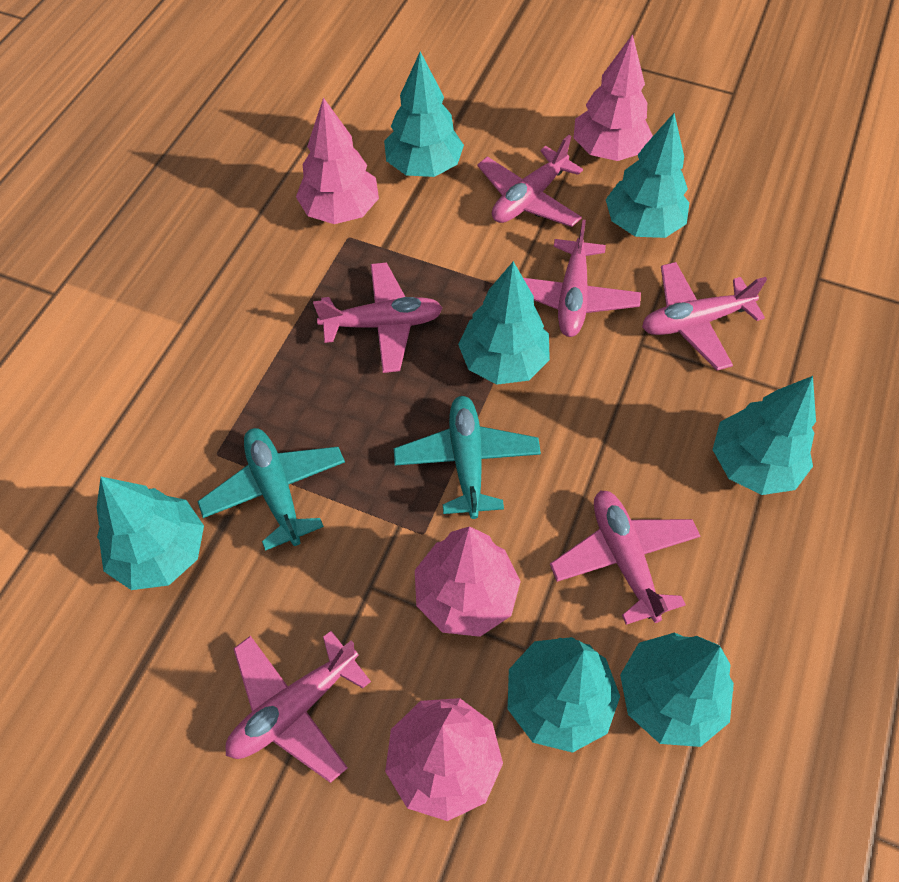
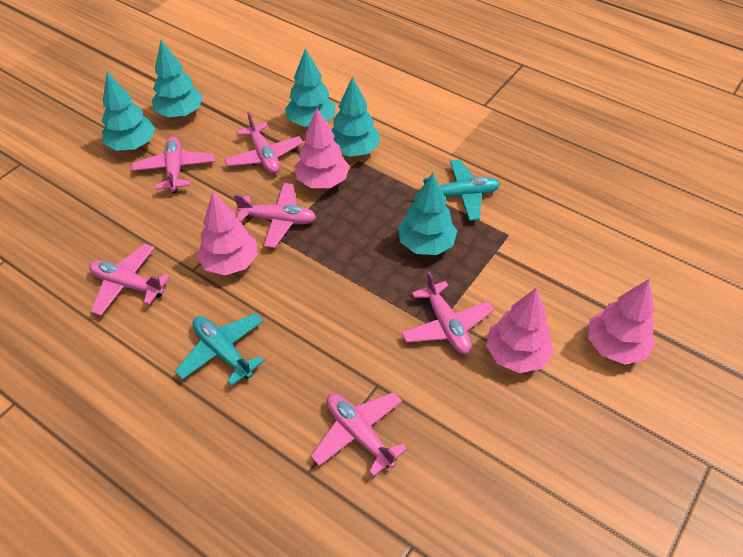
turquoise tree: 7 -> 5

